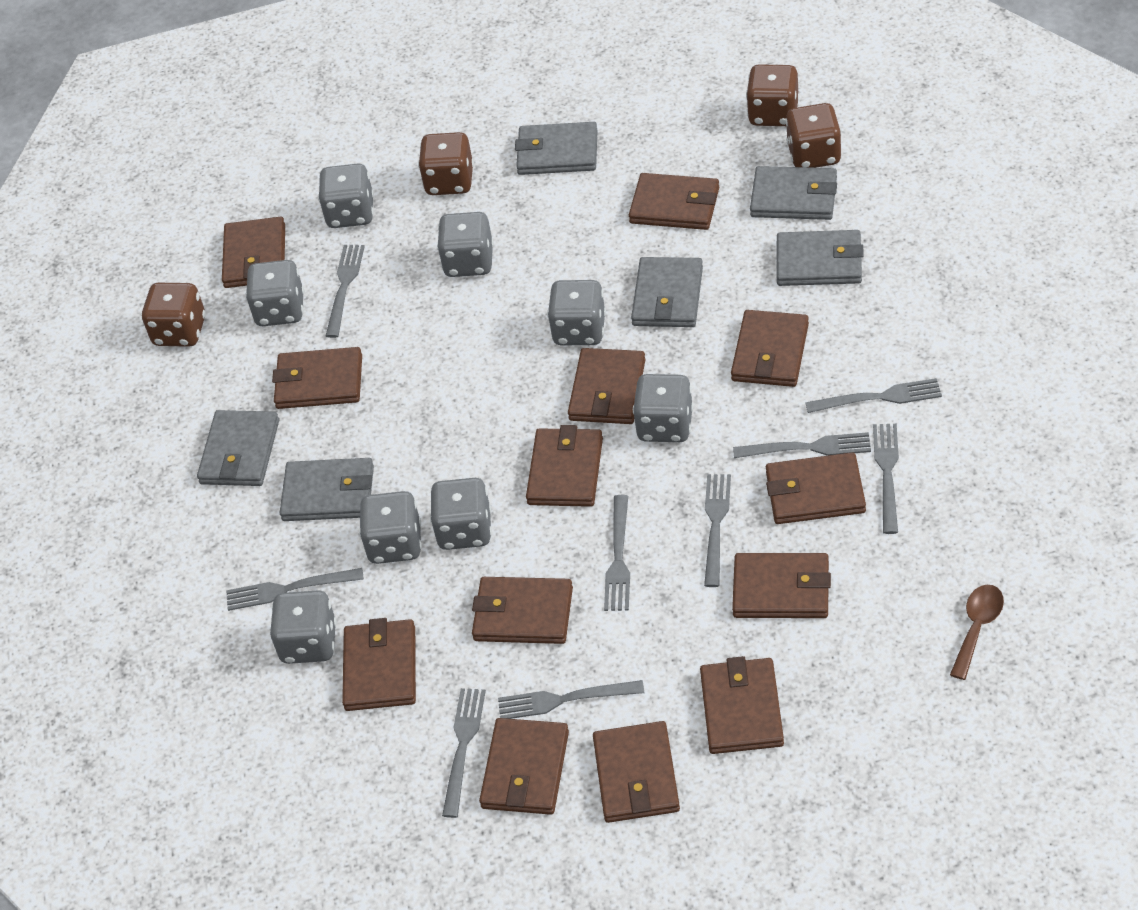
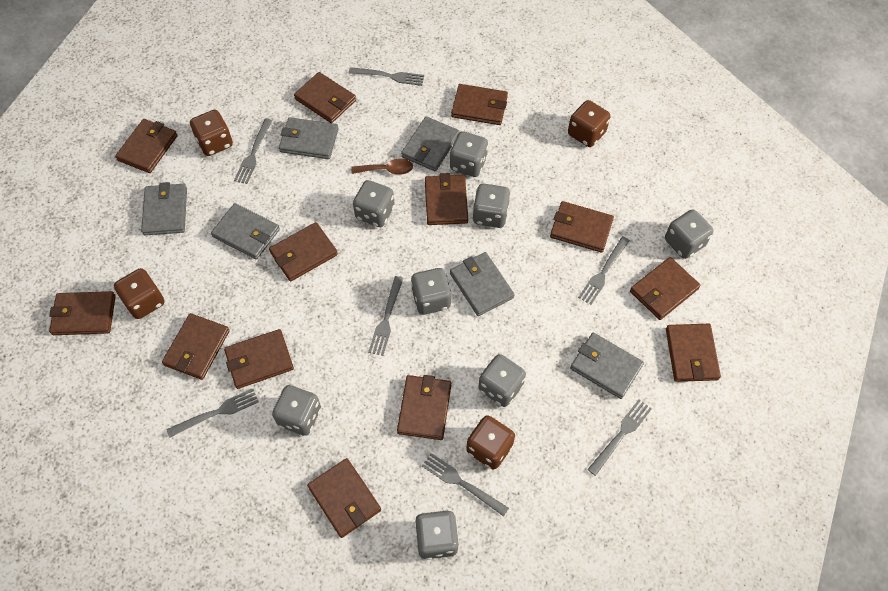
grey fork: 9 -> 7

